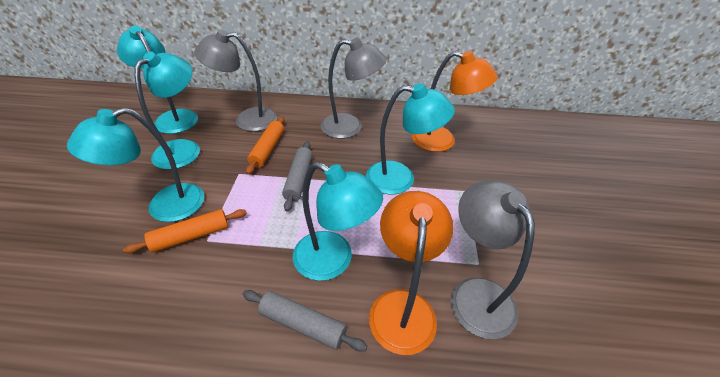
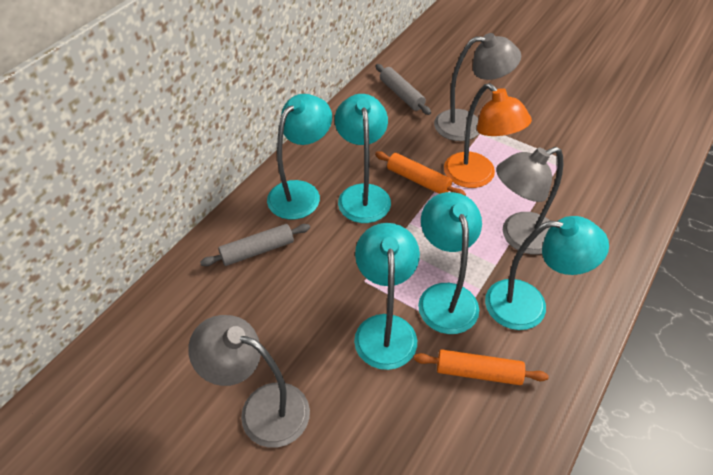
orange lamp: 2 -> 1

